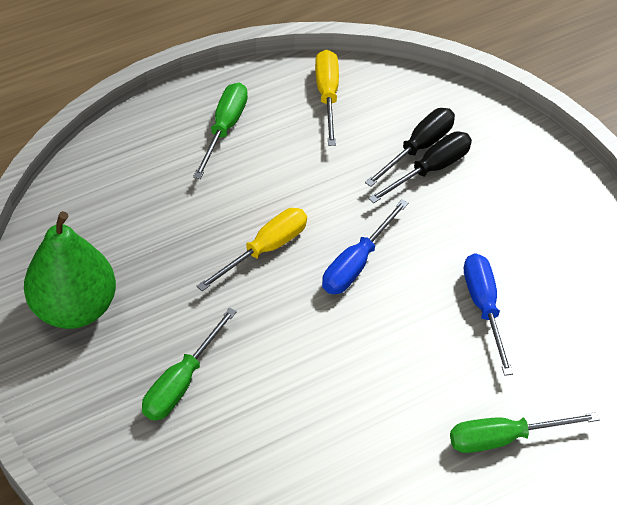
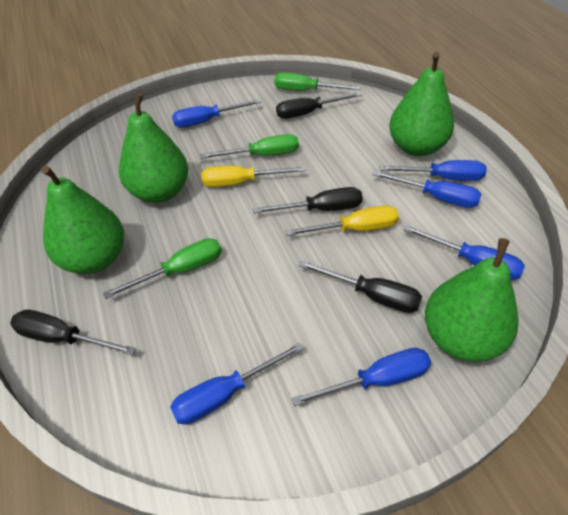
black screwdriver: 2 -> 4
blue screwdriver: 2 -> 6
green pear: 1 -> 4

